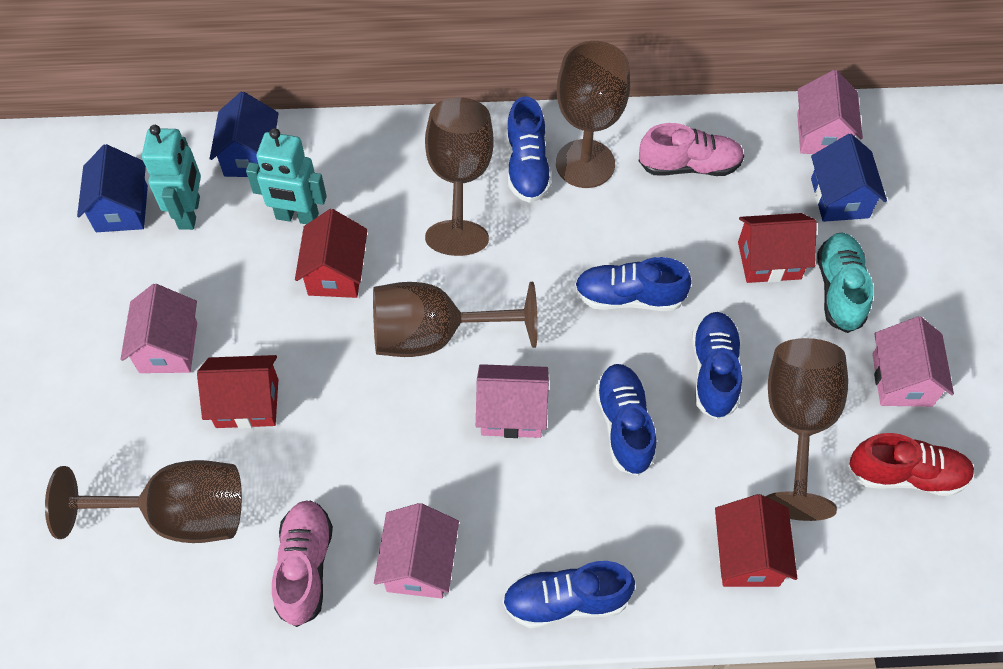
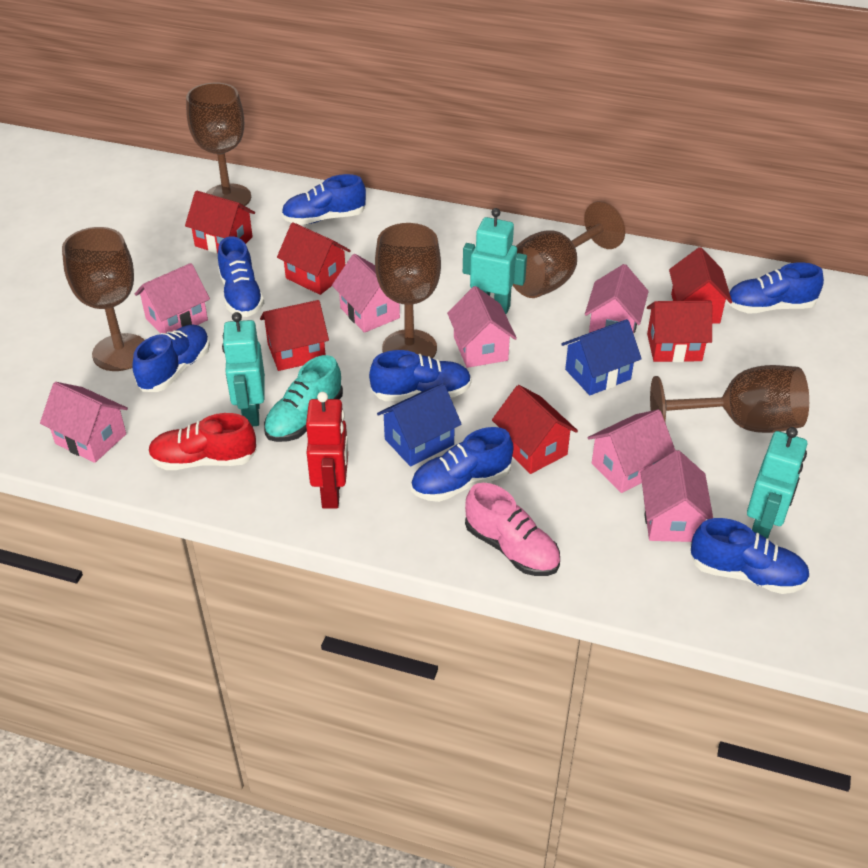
blue house: 3 -> 2
blue shoe: 5 -> 7
pink house: 5 -> 7
pink shoe: 2 -> 1
red house: 4 -> 6
red robot: 0 -> 1
turquoise robot: 2 -> 3

